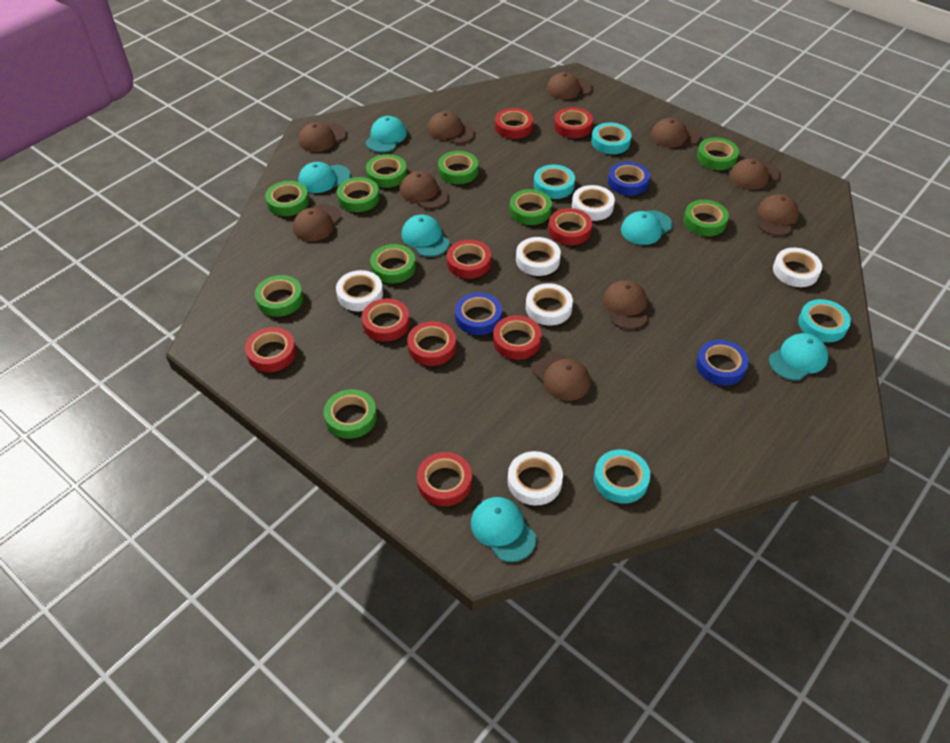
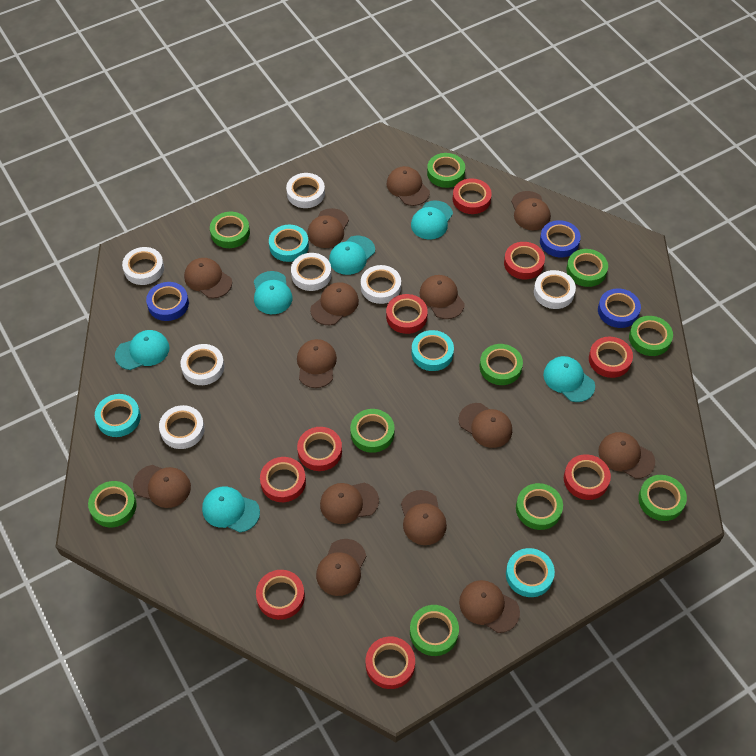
brown cap: 10 -> 14
white tape: 6 -> 7

